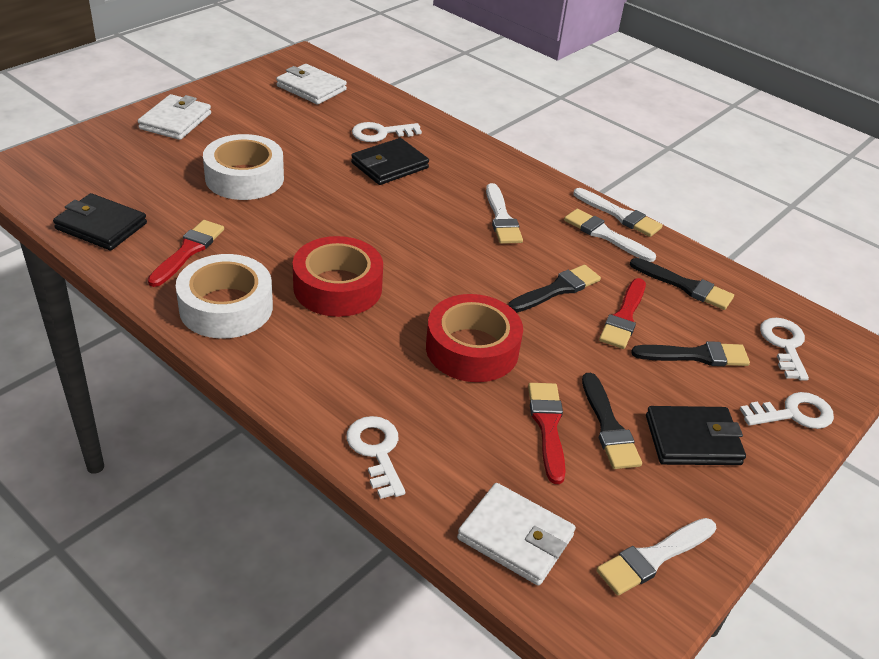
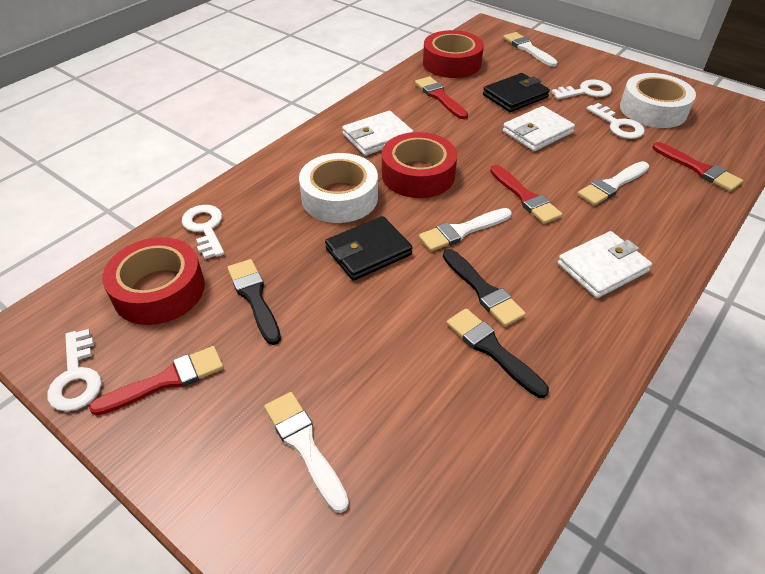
black brush: 4 -> 3
black wallet: 3 -> 2
red brush: 3 -> 4
red tape: 2 -> 3

